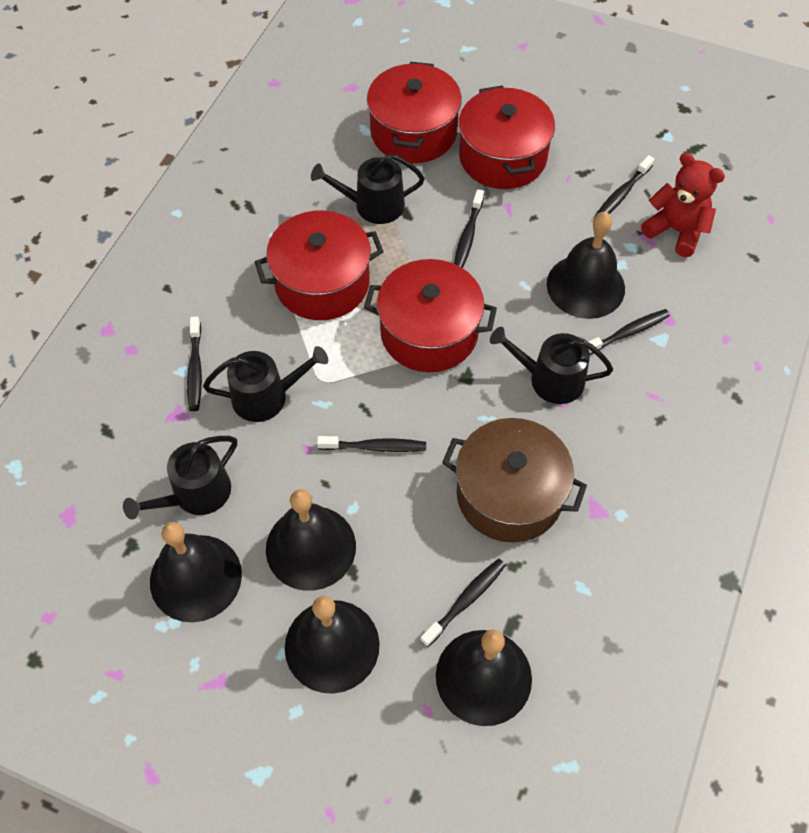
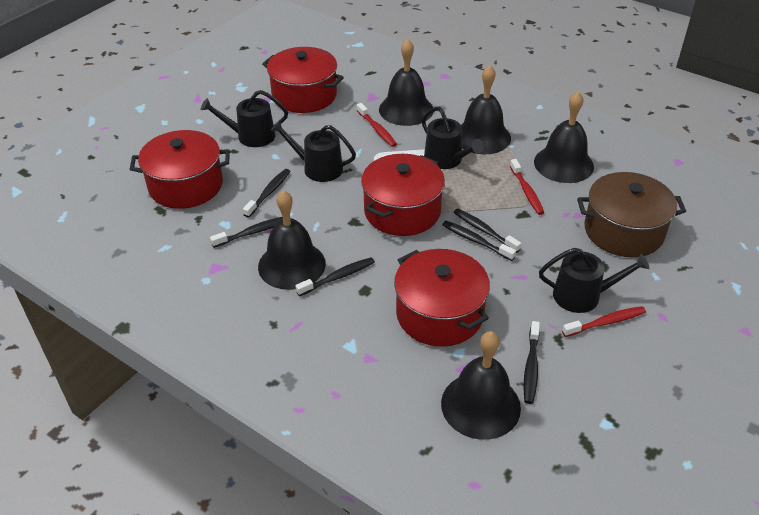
red teddy bear: 1 -> 0
red toothbrush: 0 -> 3

